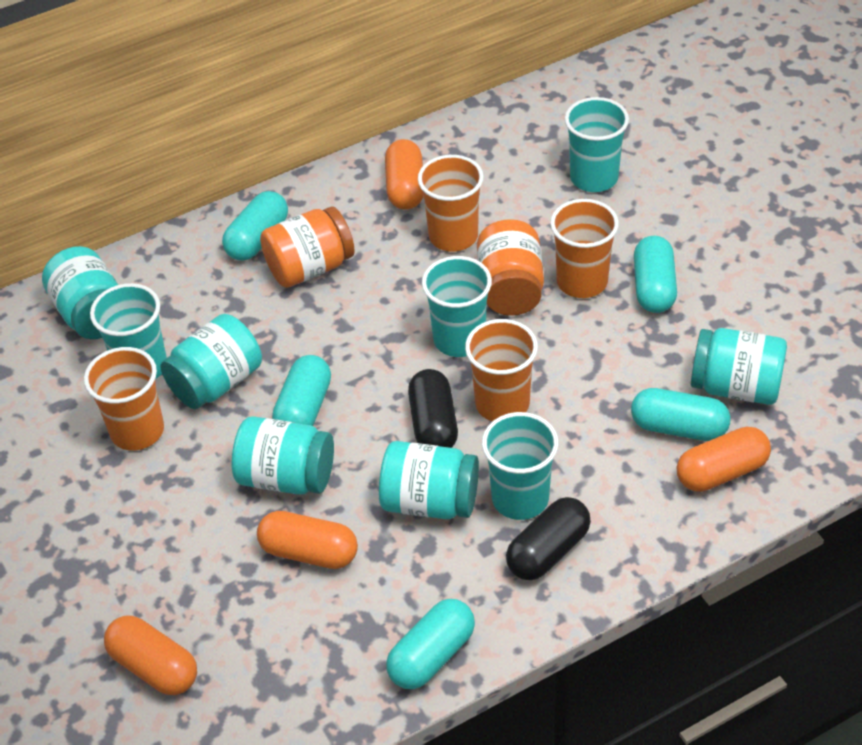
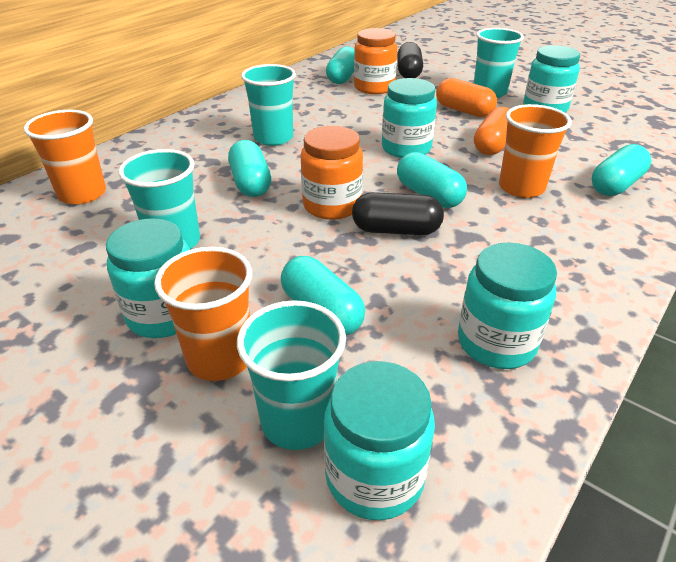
orange capsule: 4 -> 2
orange cup: 4 -> 3

